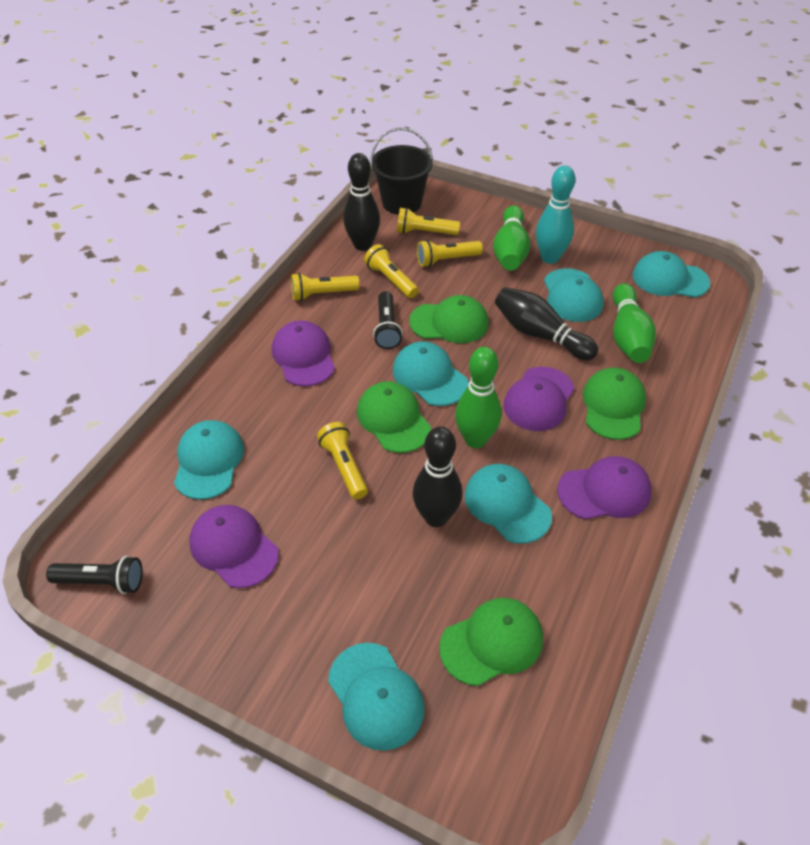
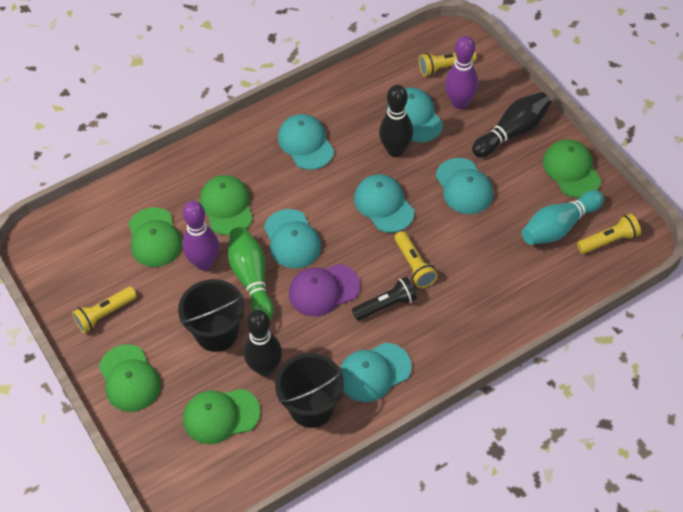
black bucket: 1 -> 2
black flashlight: 2 -> 1
green bowling pin: 3 -> 1
green cap: 4 -> 5
purple bowling pin: 0 -> 2
purple cap: 4 -> 1
yellow flashlight: 5 -> 4

